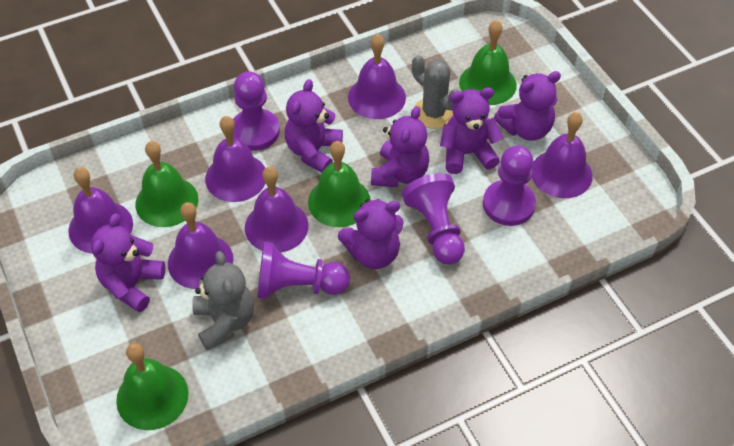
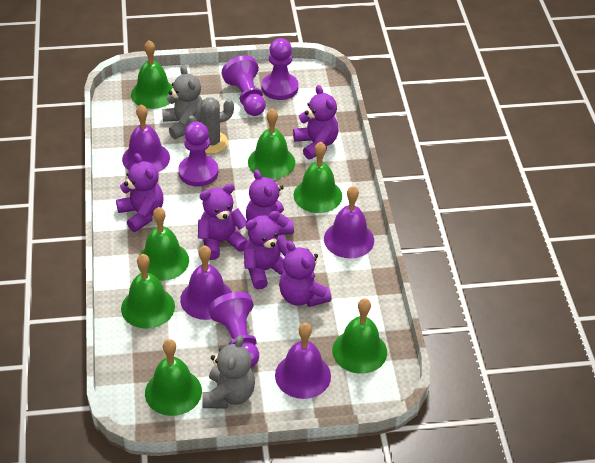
green bell: 4 -> 7
grey teddy bear: 1 -> 2
purple bell: 6 -> 4

